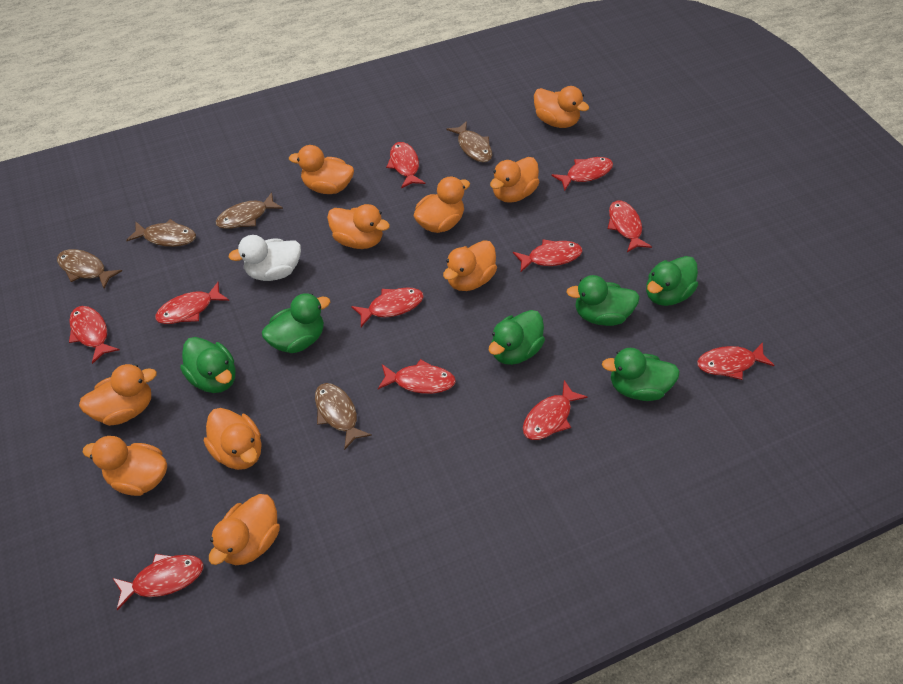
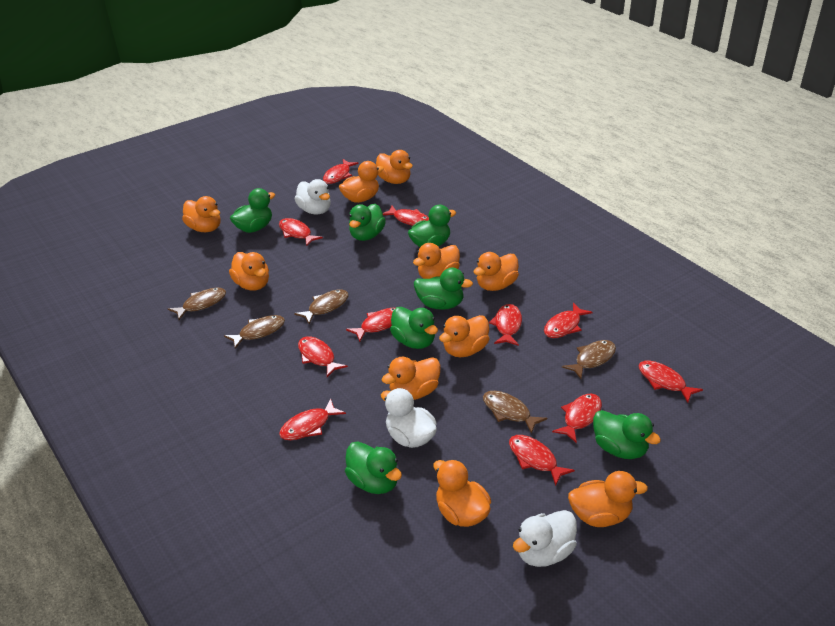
green duck: 6 -> 7
white duck: 1 -> 3

